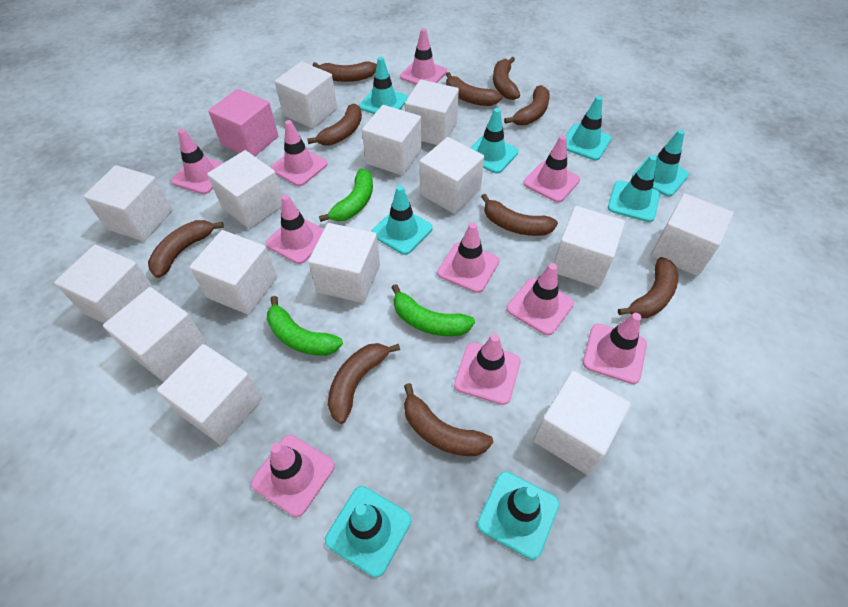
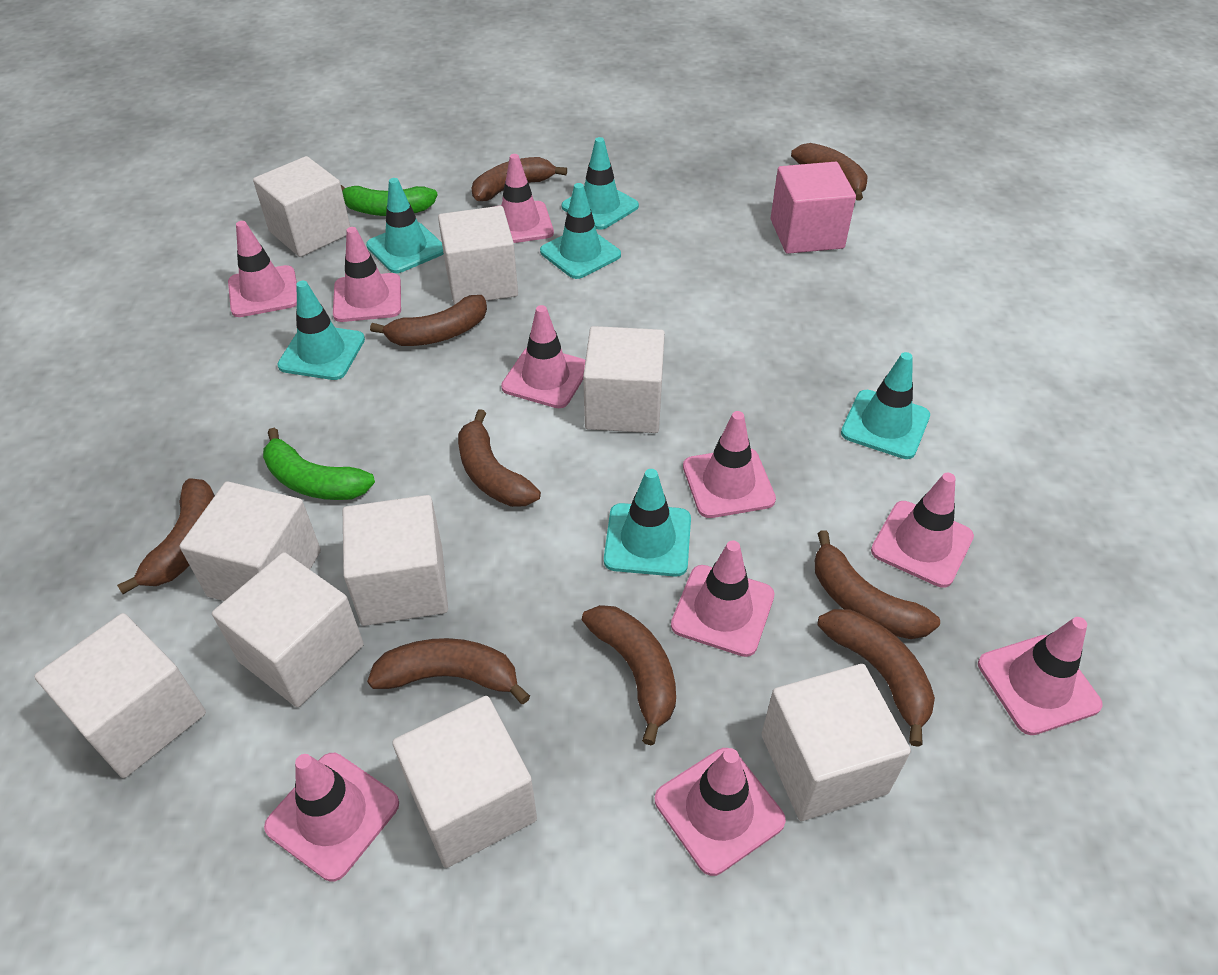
brown banana: 10 -> 9
green banana: 3 -> 2
turquoise traffic cone: 8 -> 6
white cube: 14 -> 9

